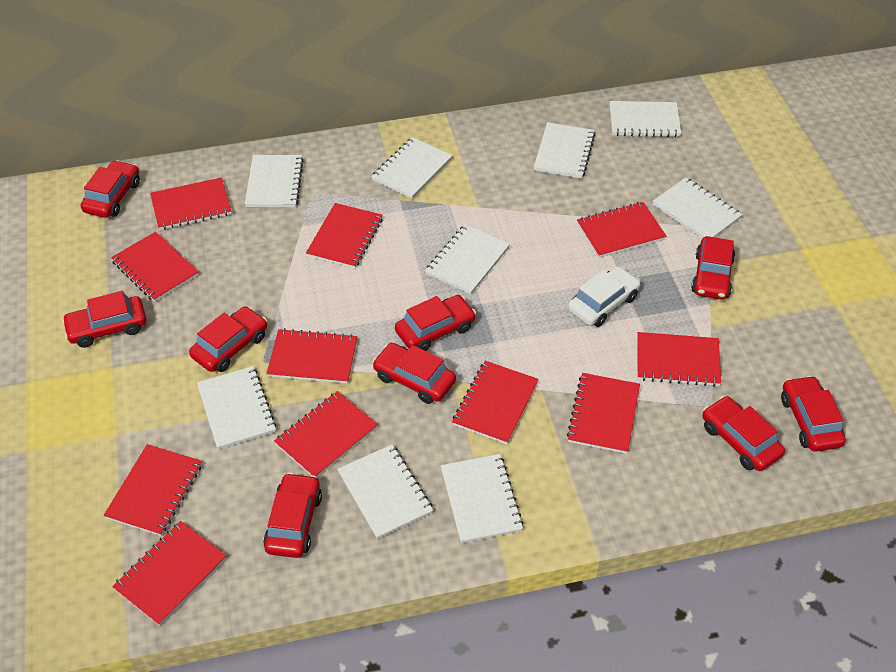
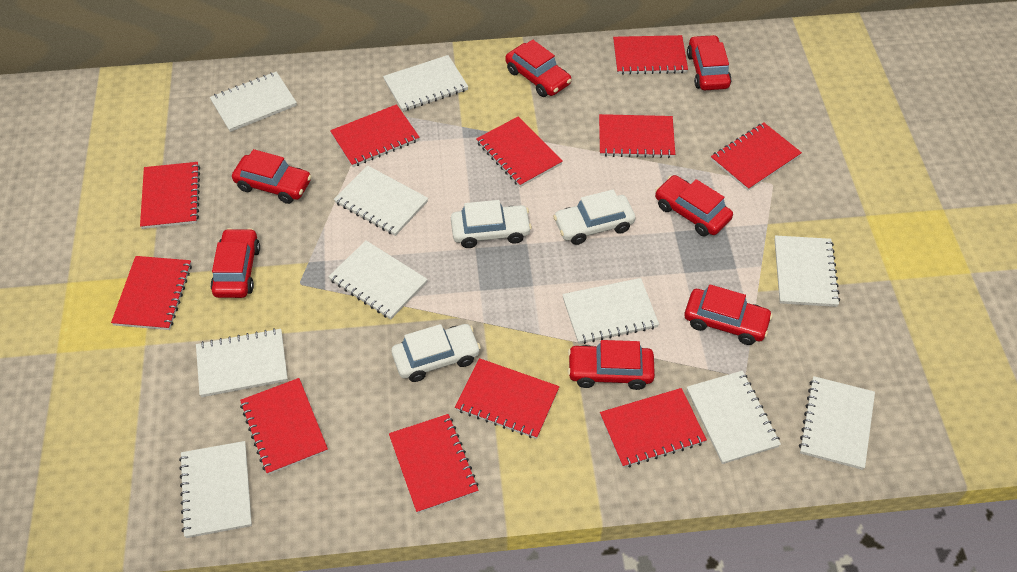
red car: 9 -> 7
white car: 1 -> 3
white notebook: 9 -> 10

